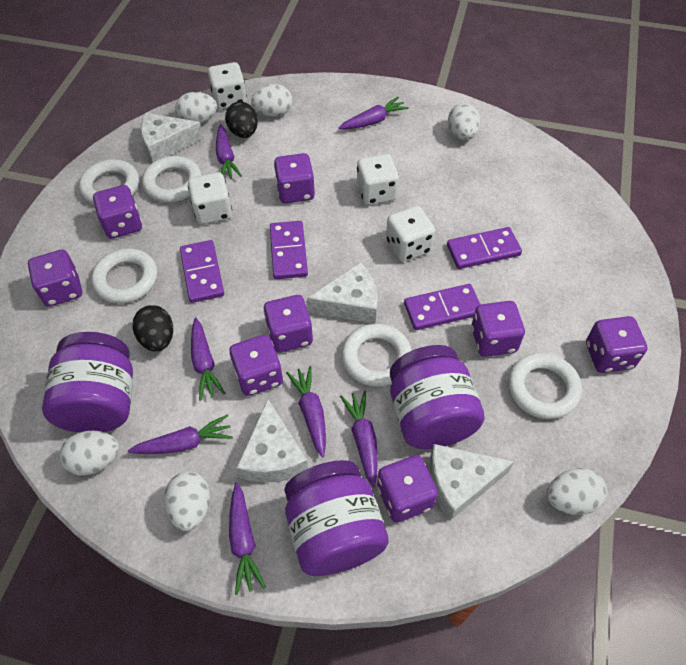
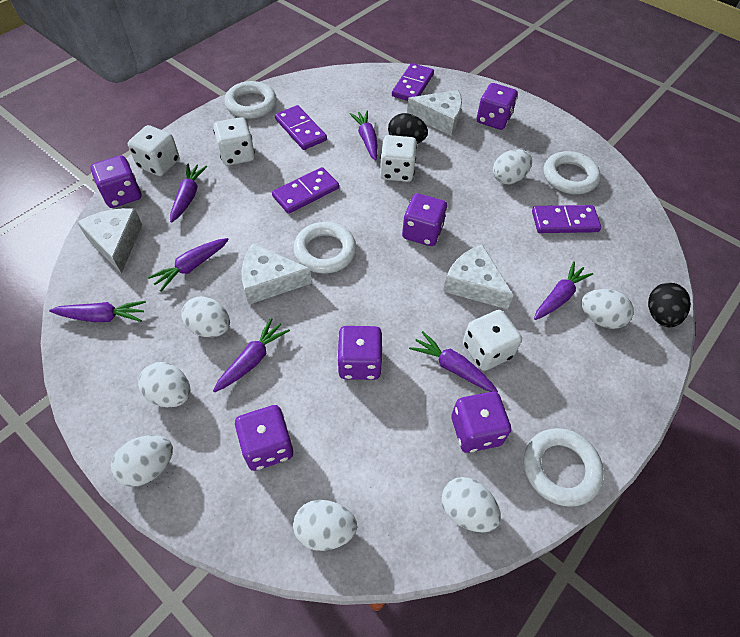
purple dice: 8 -> 6
purple jar: 3 -> 0
white egg: 6 -> 7
white ring: 5 -> 4

